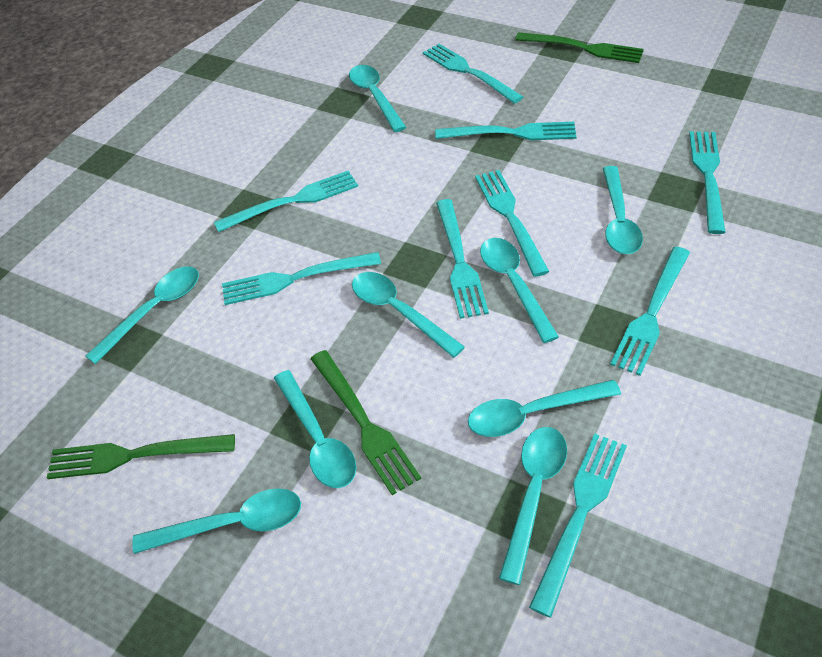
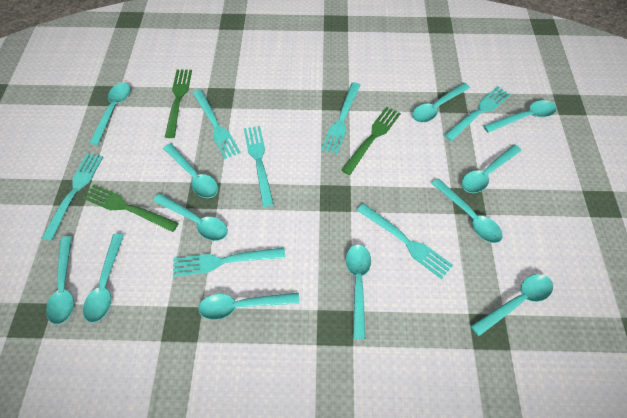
turquoise fork: 9 -> 7
turquoise spoon: 9 -> 12

